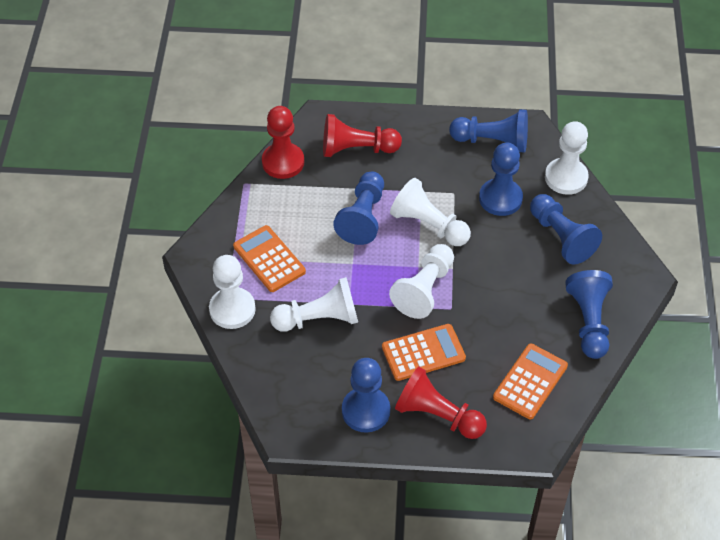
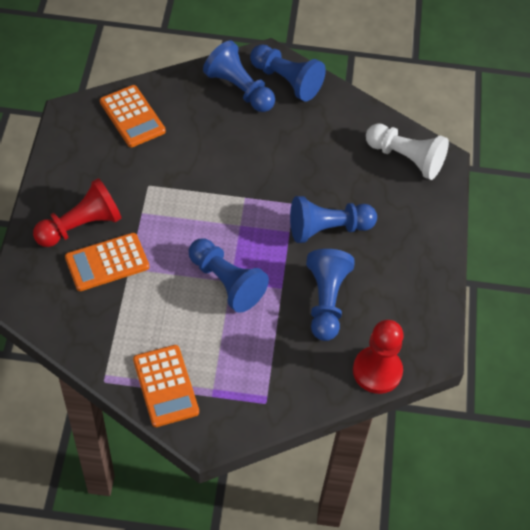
blue pawn: 6 -> 5
red pawn: 3 -> 2
white pawn: 5 -> 1

